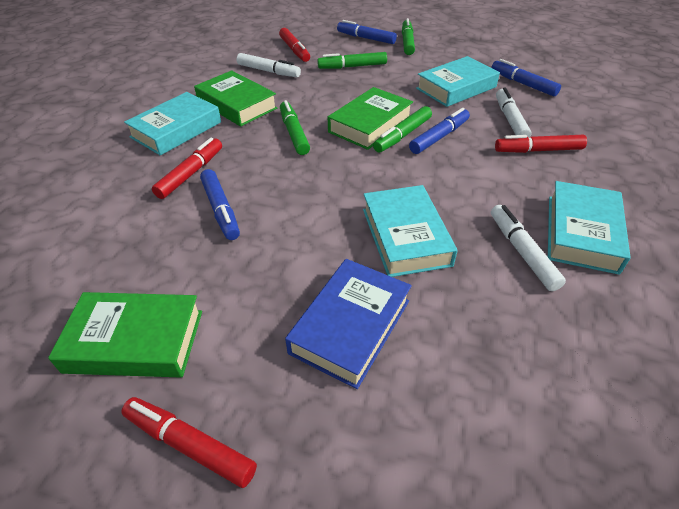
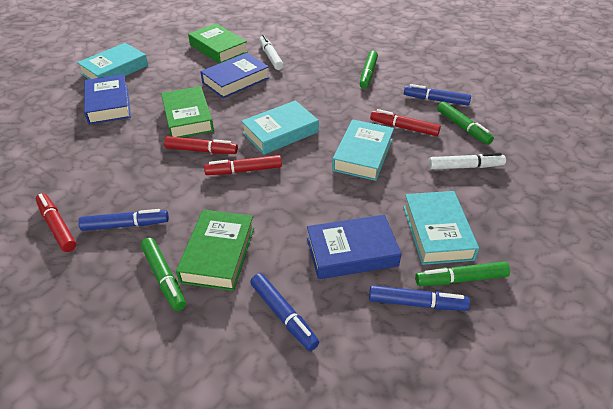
blue book: 1 -> 3
white marker: 3 -> 2

